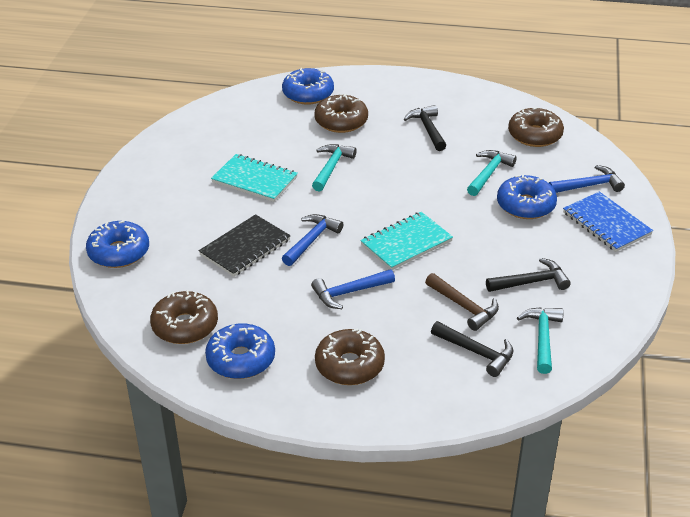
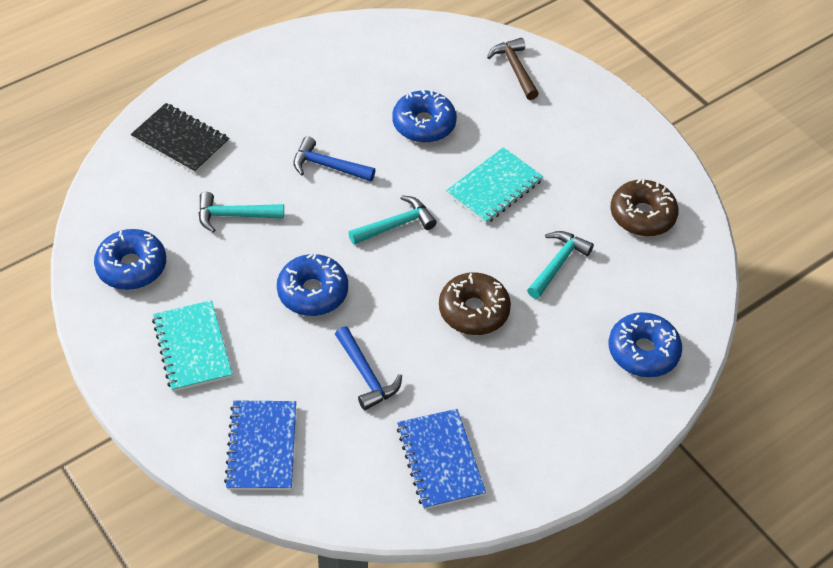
black hammer: 3 -> 0
blue hammer: 3 -> 2
blue notebook: 1 -> 2
brown donut: 4 -> 2

